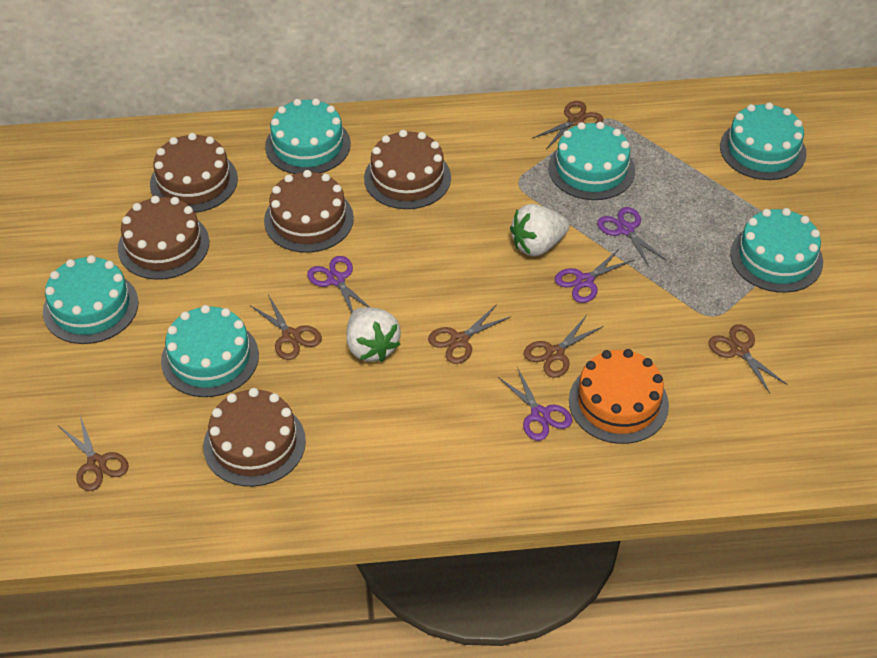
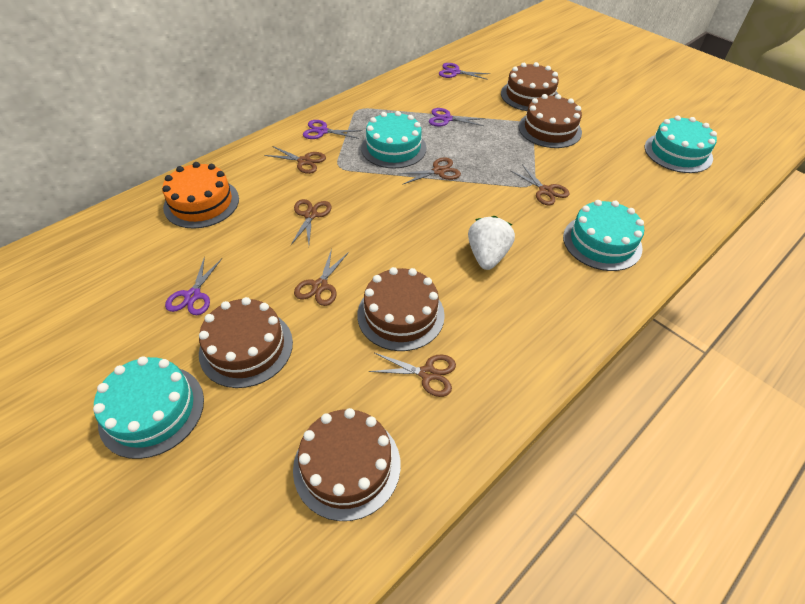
turquoise cake: 6 -> 4
white strawberry: 2 -> 1

